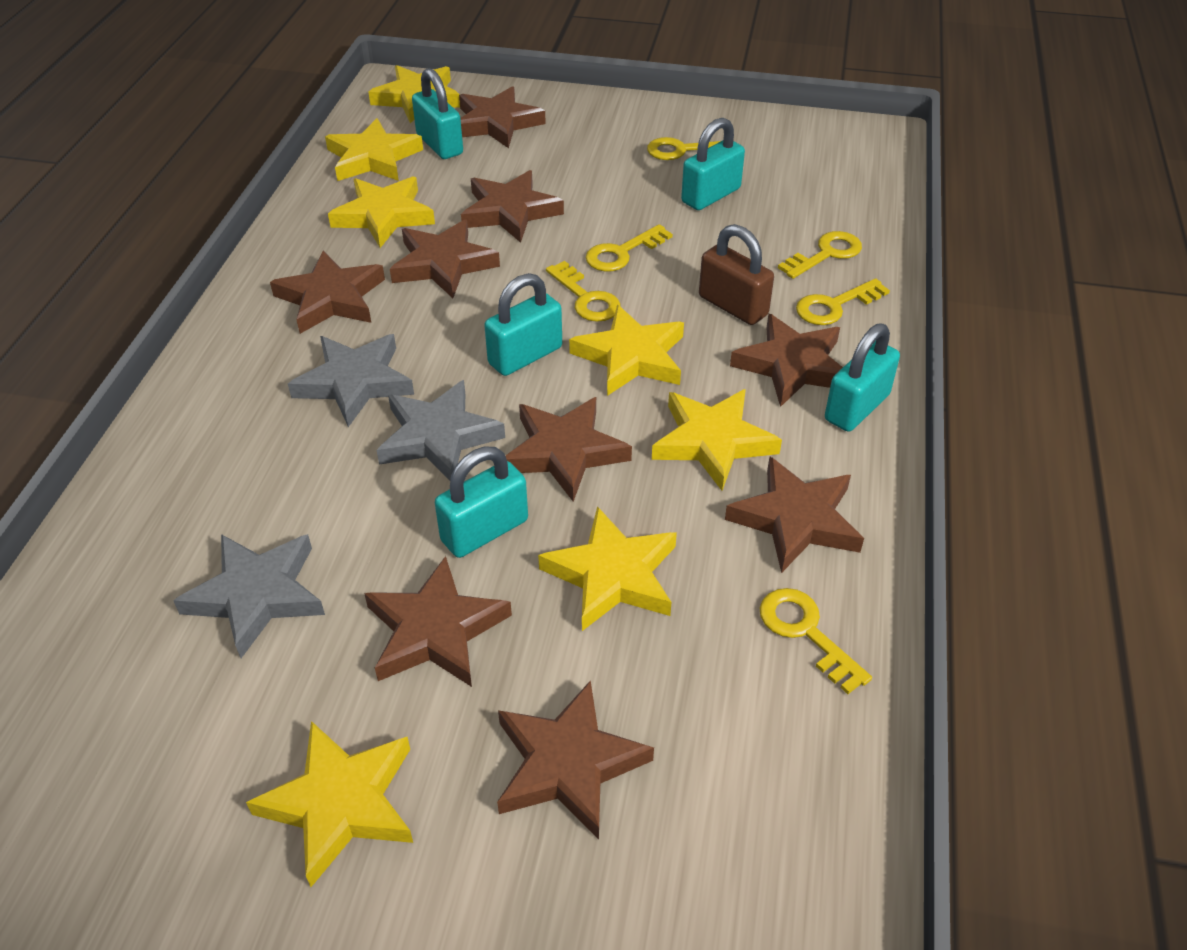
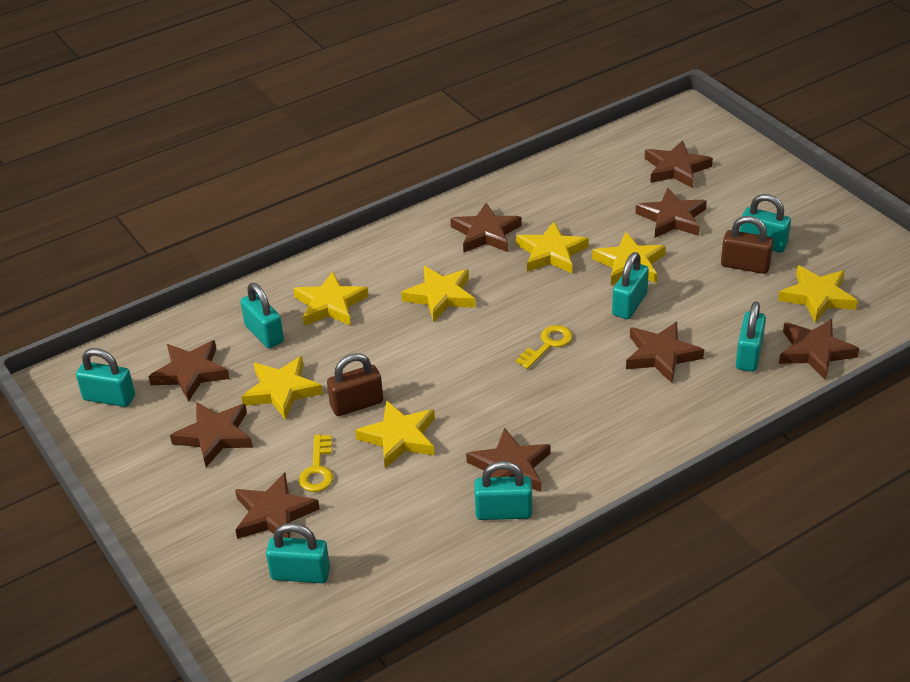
brown padlock: 1 -> 2
grey star: 3 -> 0
turquoise padlock: 5 -> 7
yellow key: 6 -> 2

